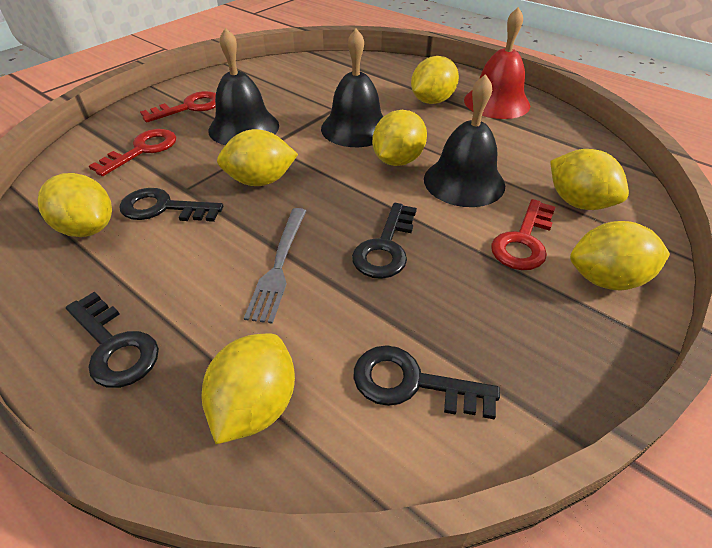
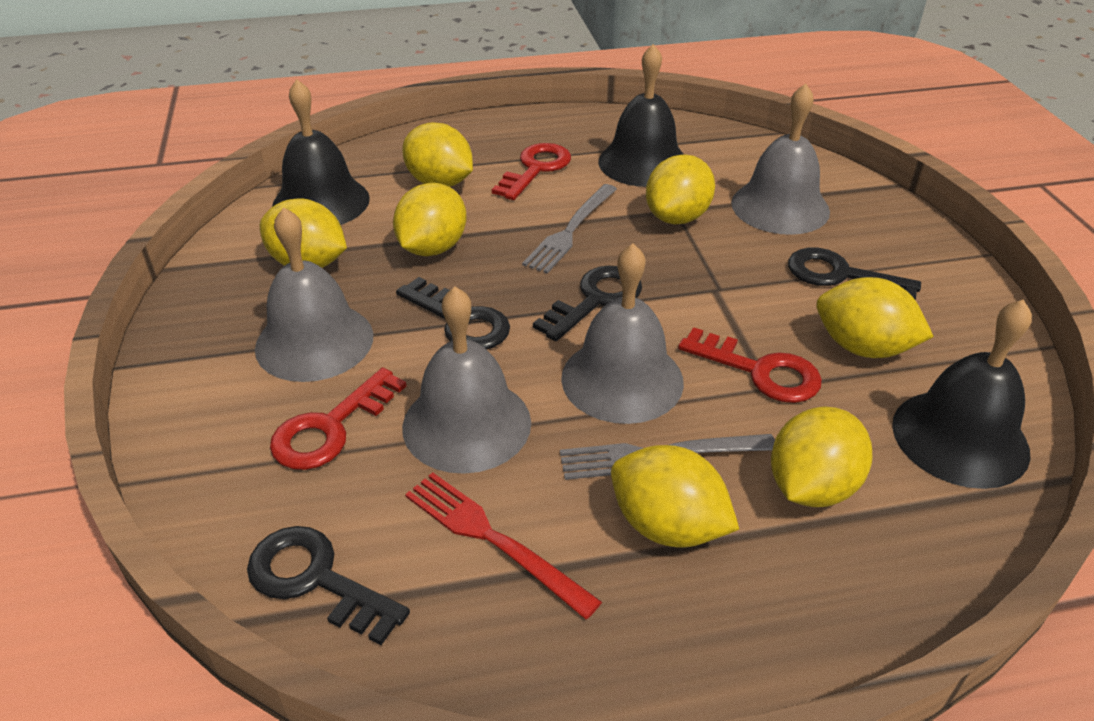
grey bell: 0 -> 4
grey fork: 1 -> 2
red bell: 1 -> 0
red fork: 0 -> 1

